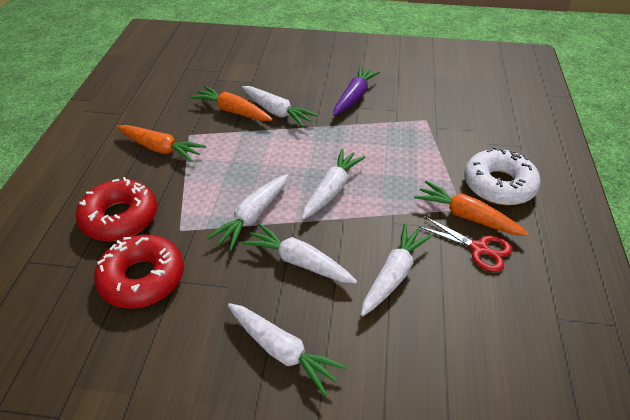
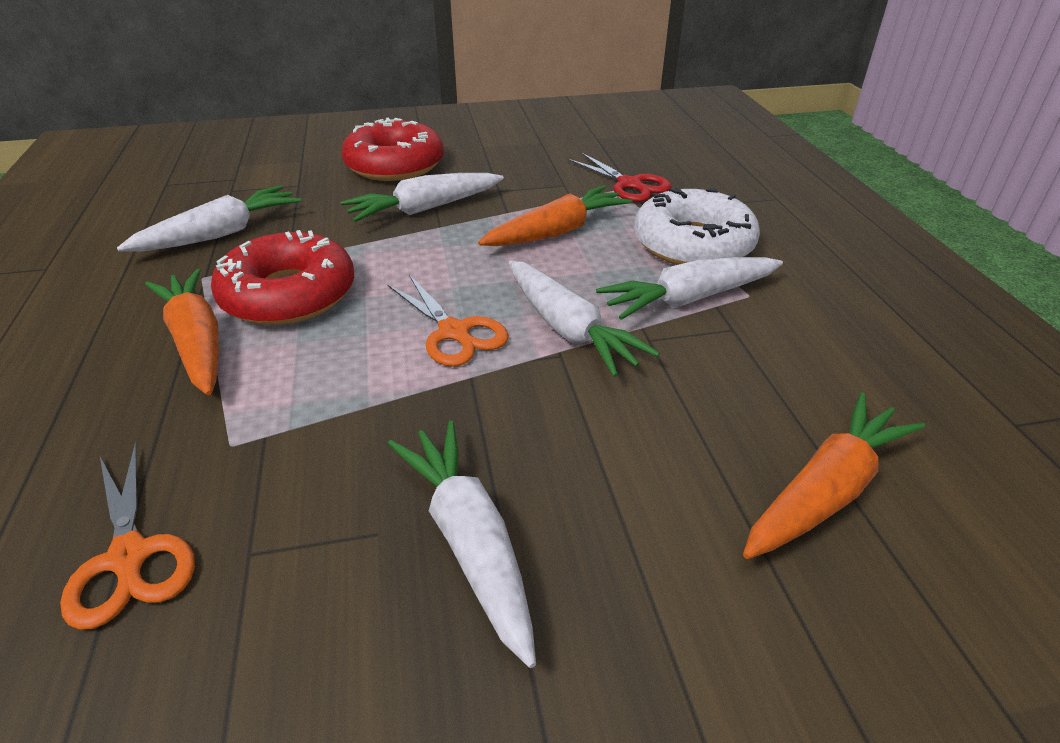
orange scissors: 0 -> 2
purple carrot: 1 -> 0
white carrot: 6 -> 5

